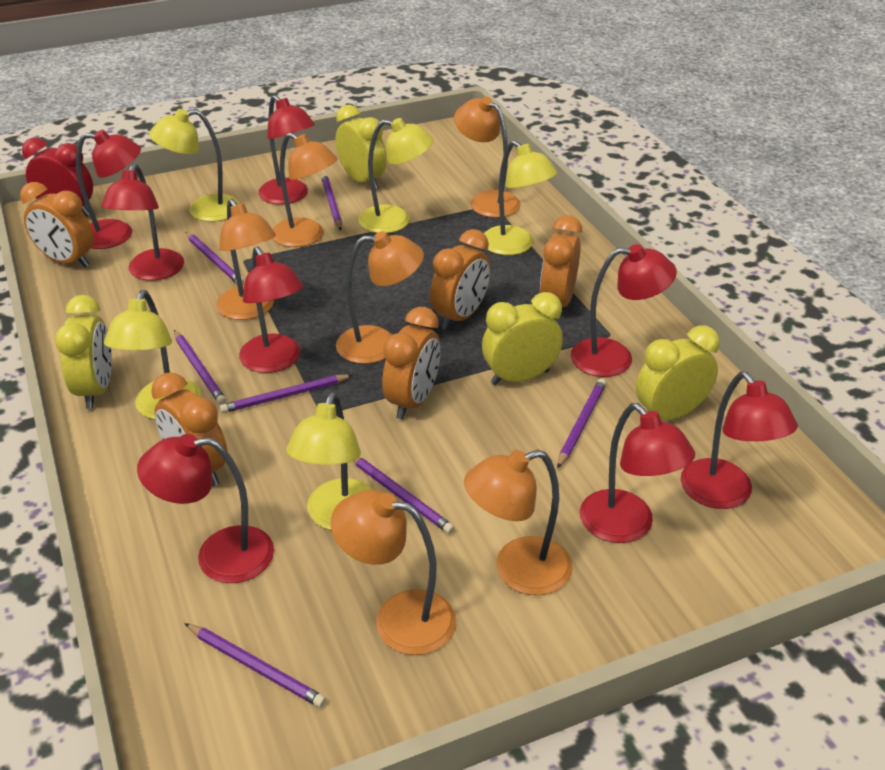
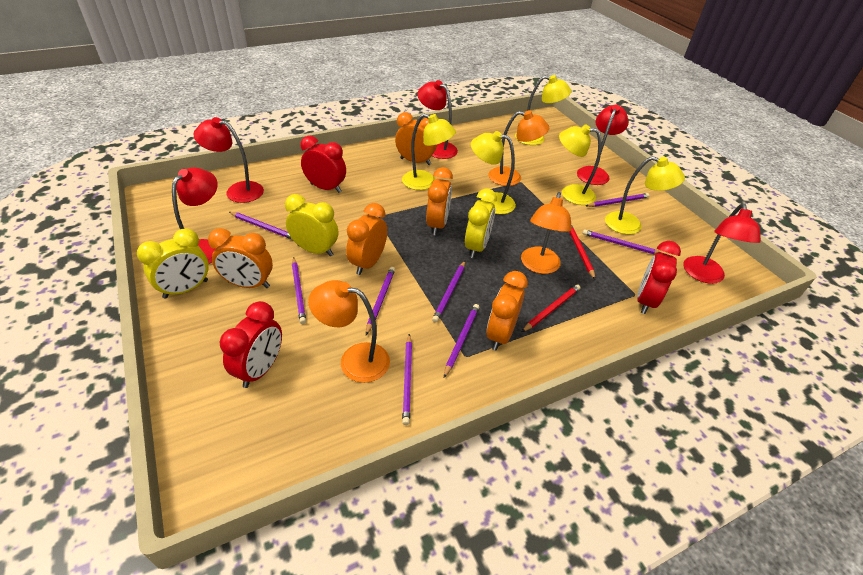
orange lamp: 6 -> 3
purple pencil: 7 -> 8
red clock: 1 -> 3
red lamp: 8 -> 5
red pencil: 0 -> 2
yellow clock: 4 -> 3

